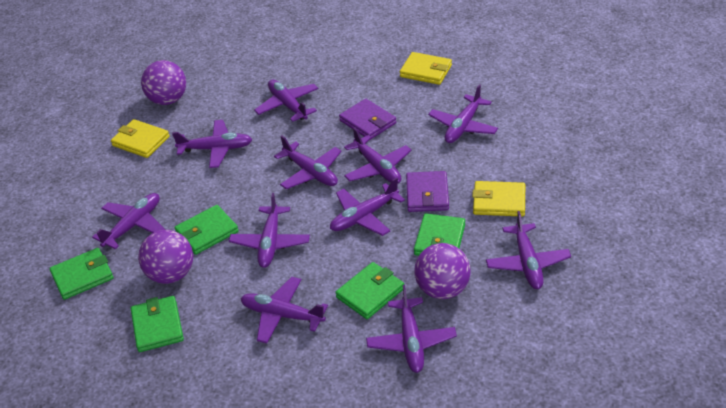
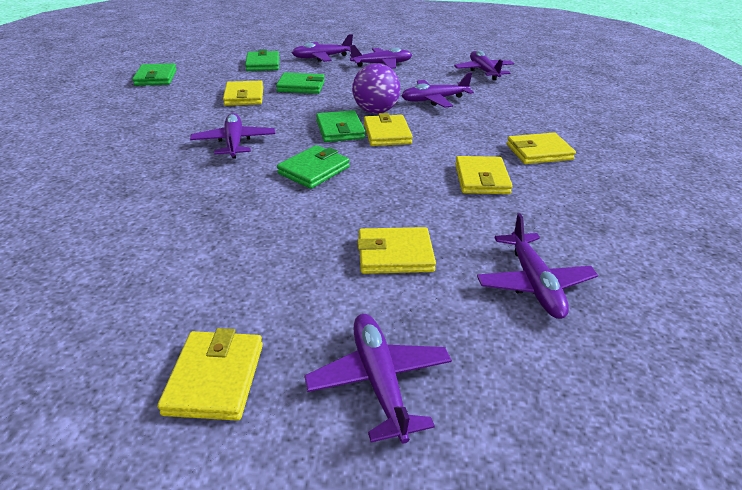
purple ball: 3 -> 1
purple plane: 11 -> 7
purple wallet: 2 -> 0
yellow wallet: 3 -> 6

